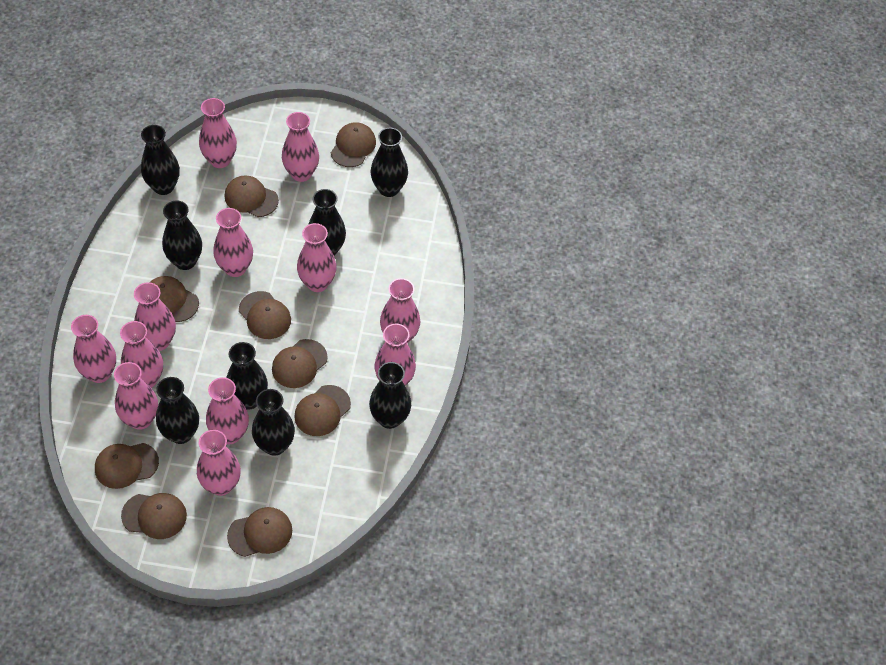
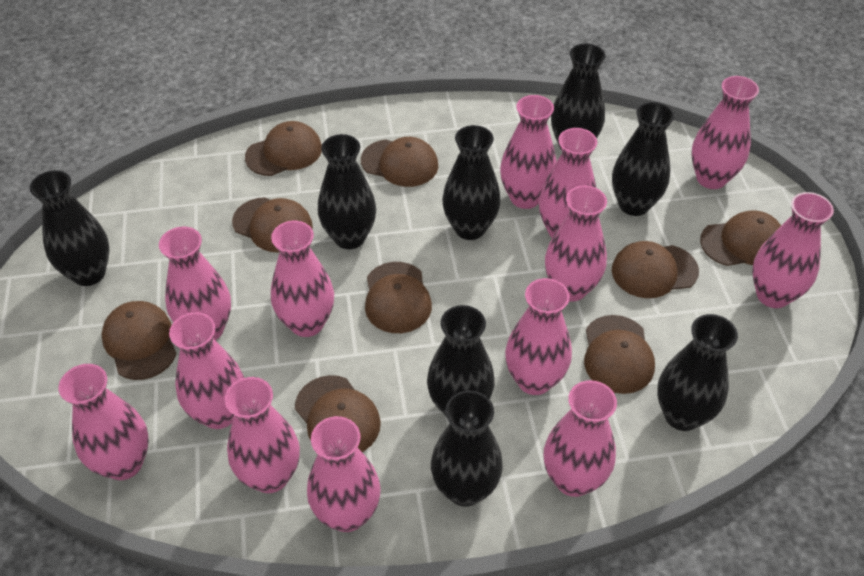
pink vase: 12 -> 13

